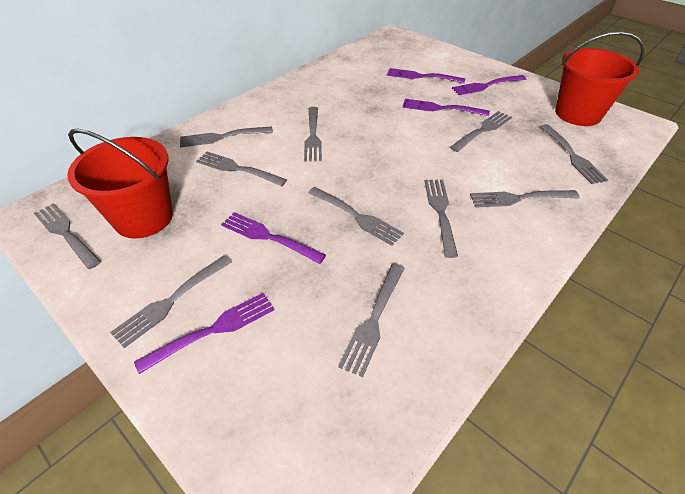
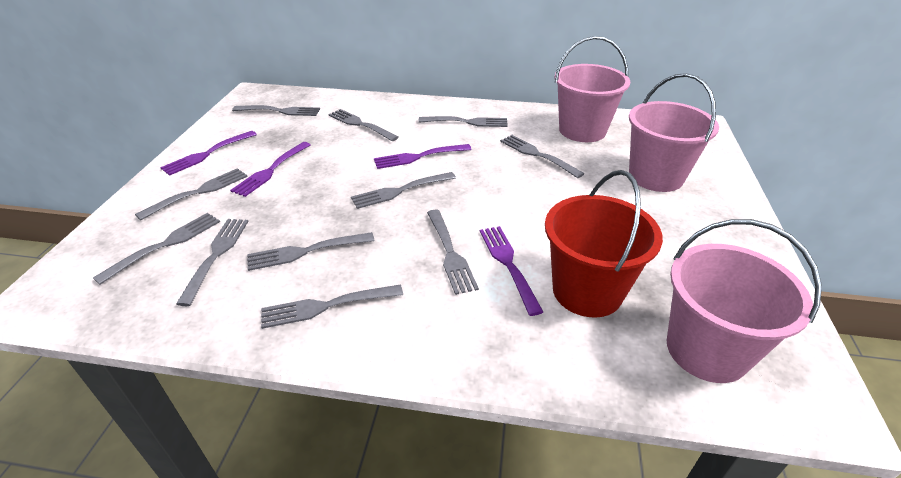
pink bucket: 0 -> 3
purple fork: 5 -> 4
red bucket: 2 -> 1

